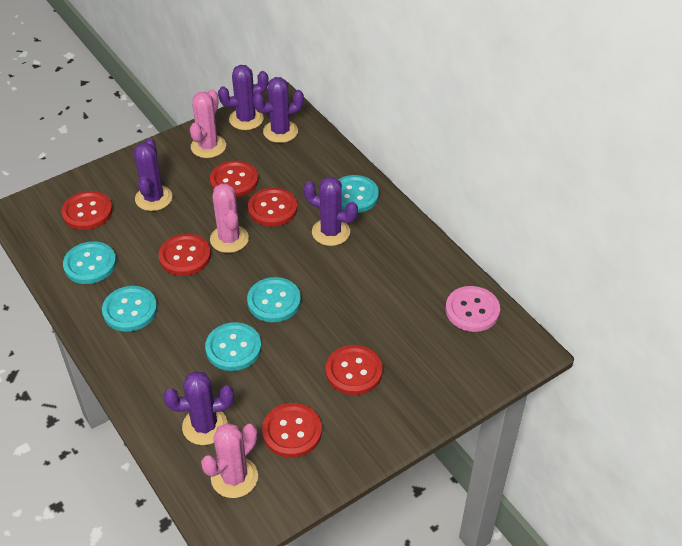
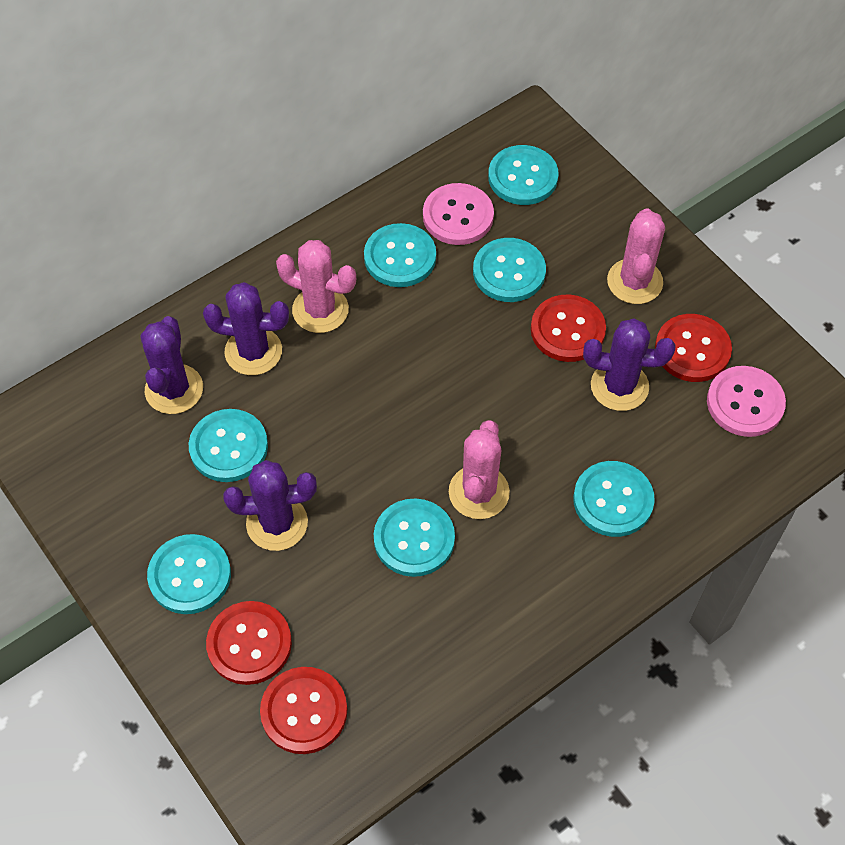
pink button: 1 -> 2
purple cactus: 5 -> 4
red button: 6 -> 4
turquoise button: 5 -> 7

